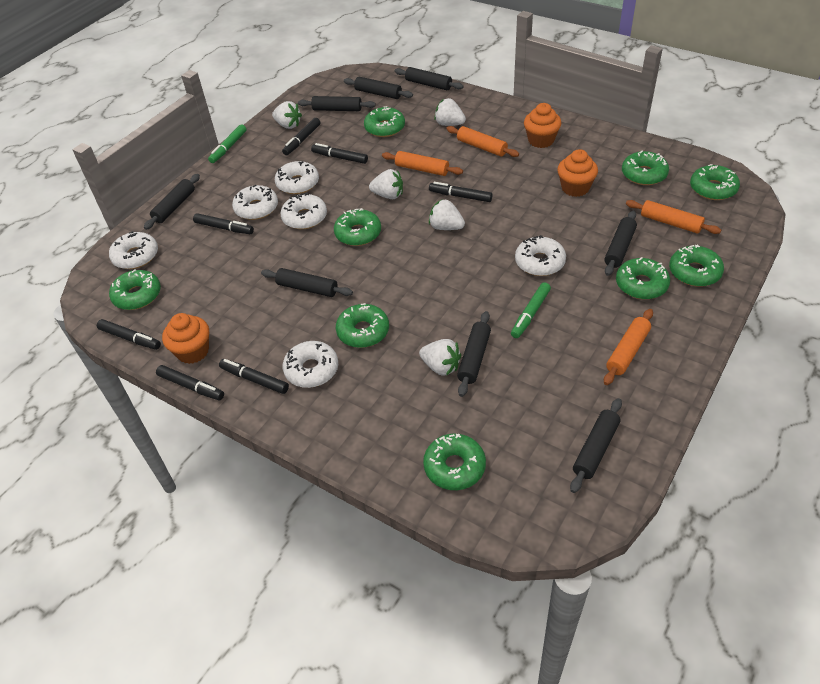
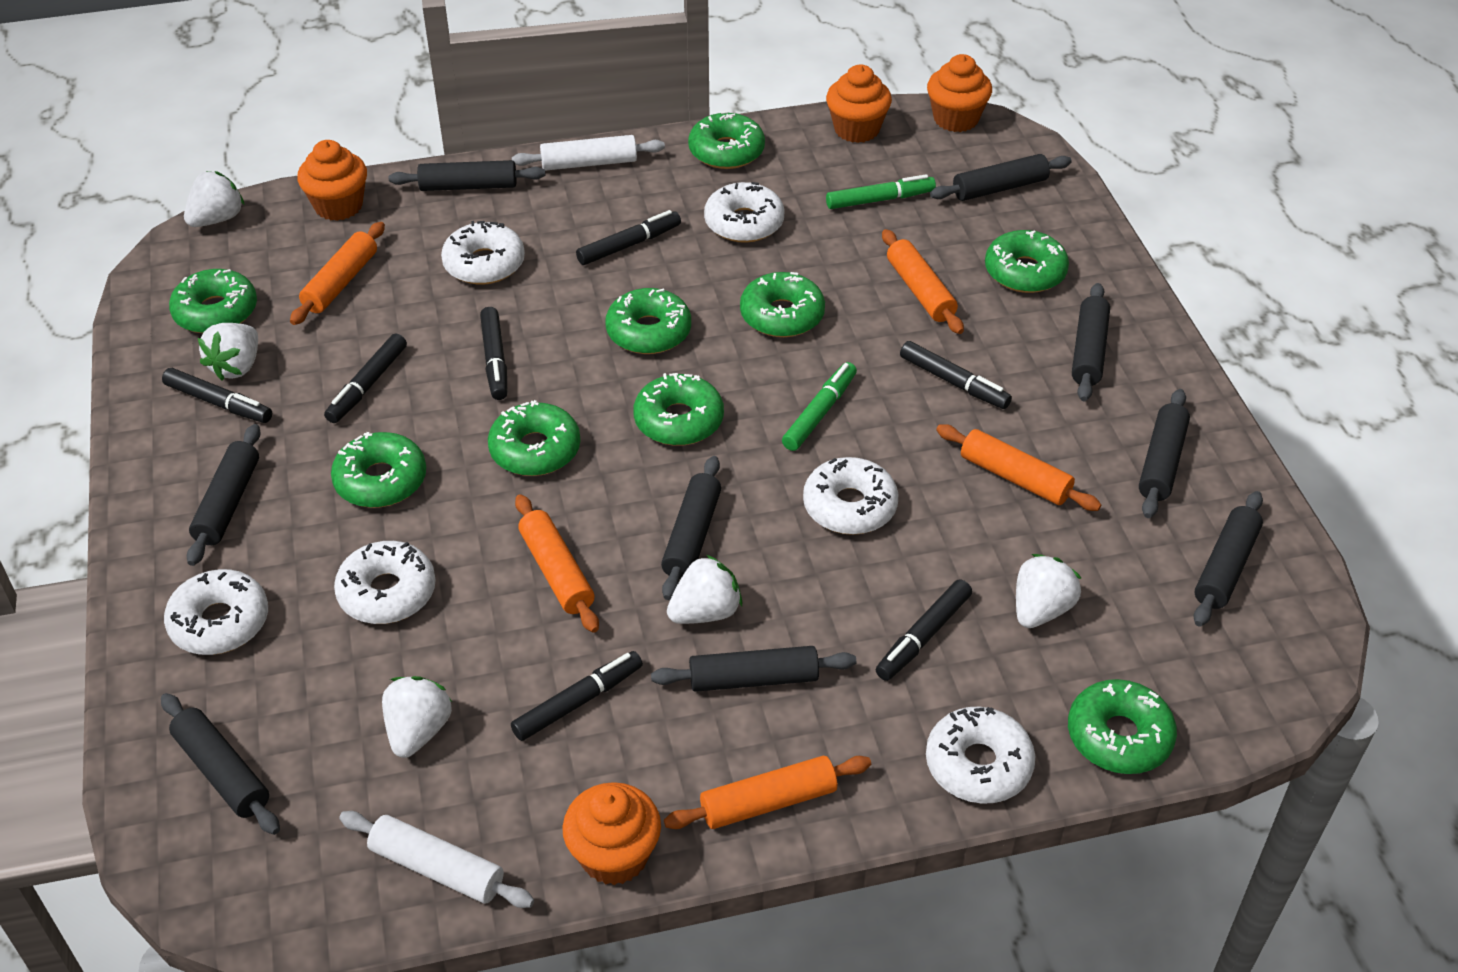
black rolling pin: 8 -> 9
orange cupcake: 3 -> 4
orange rolling pin: 4 -> 5
white rolling pin: 0 -> 2

